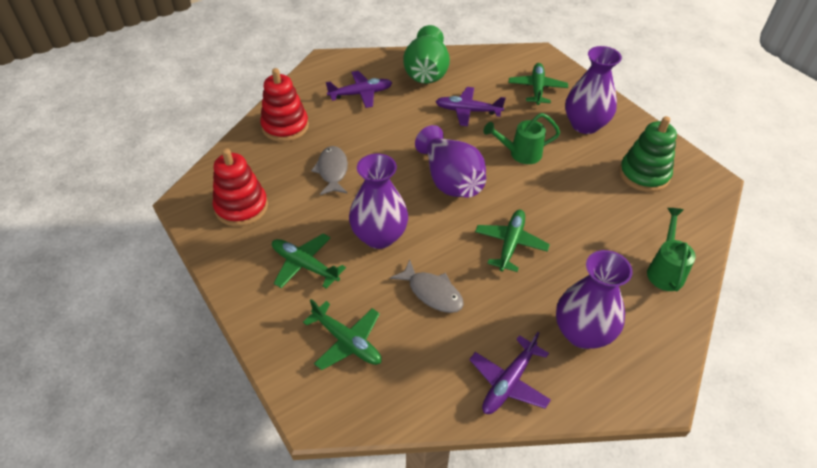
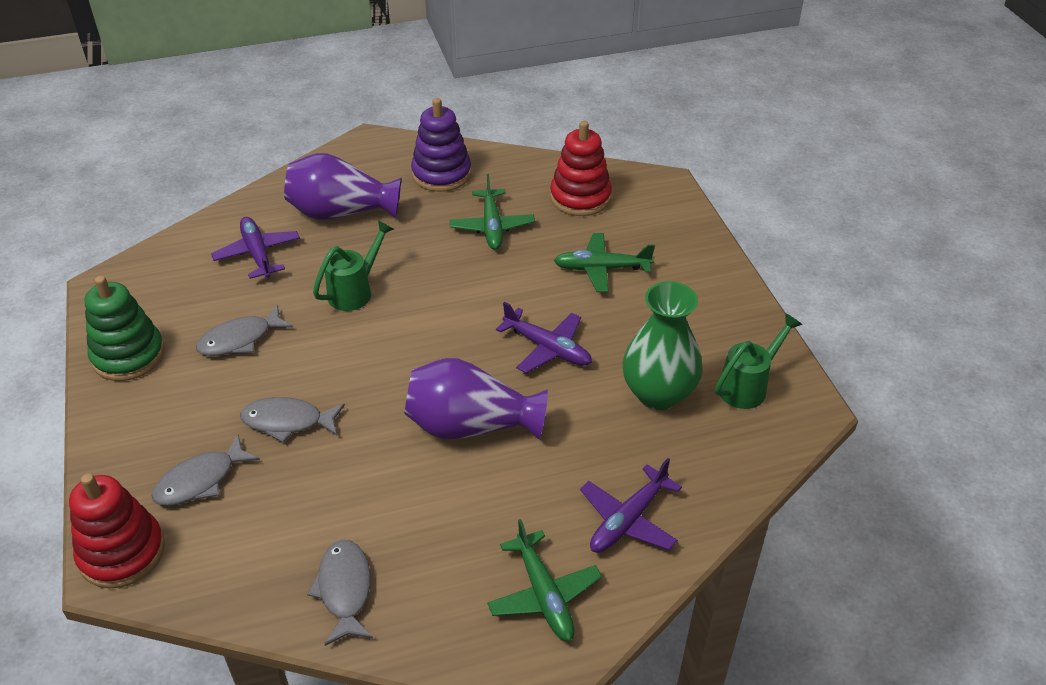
green plane: 4 -> 3
grey fish: 2 -> 4
purple stacking toy: 0 -> 1
purple vase: 4 -> 2

